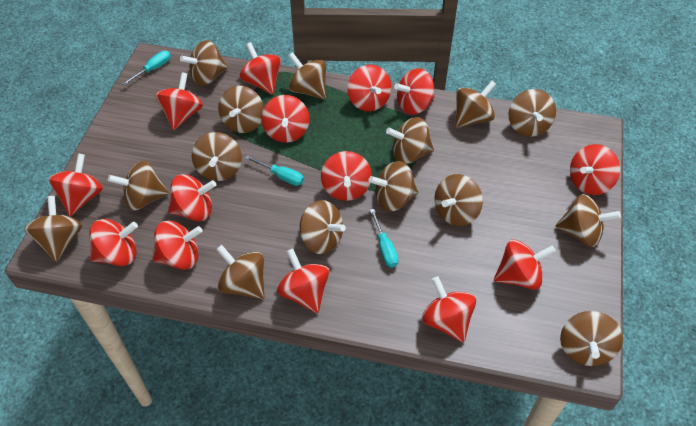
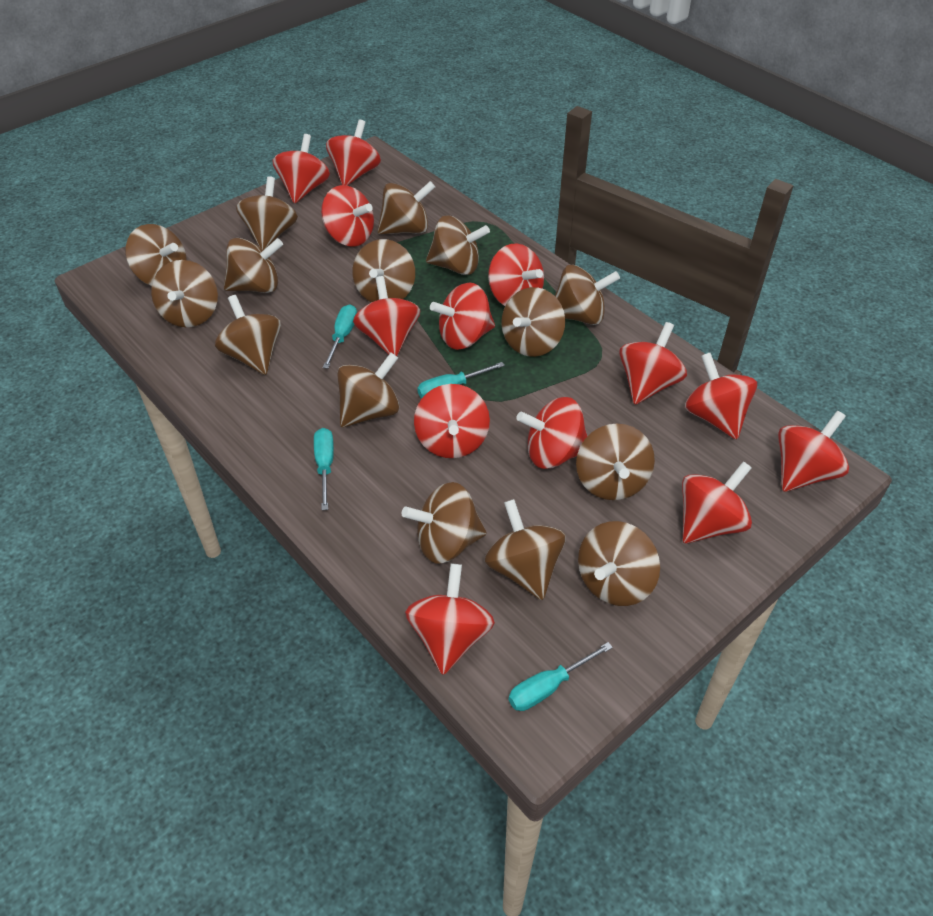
red spinning top: 14 -> 13
turquoise screwdriver: 3 -> 4

